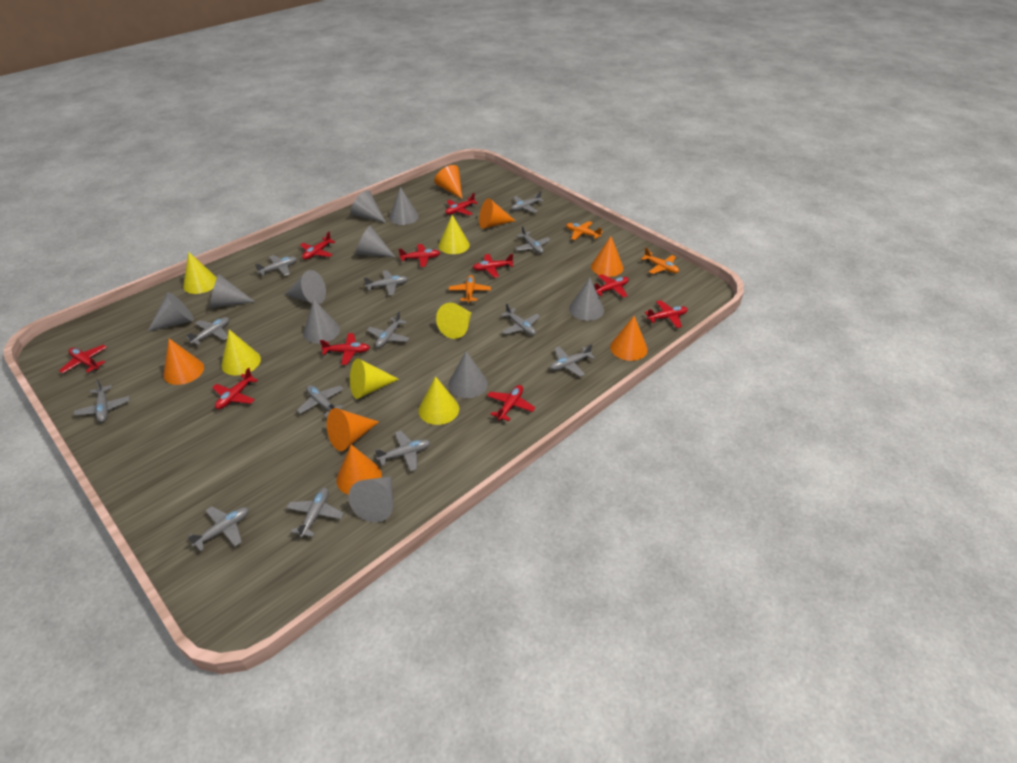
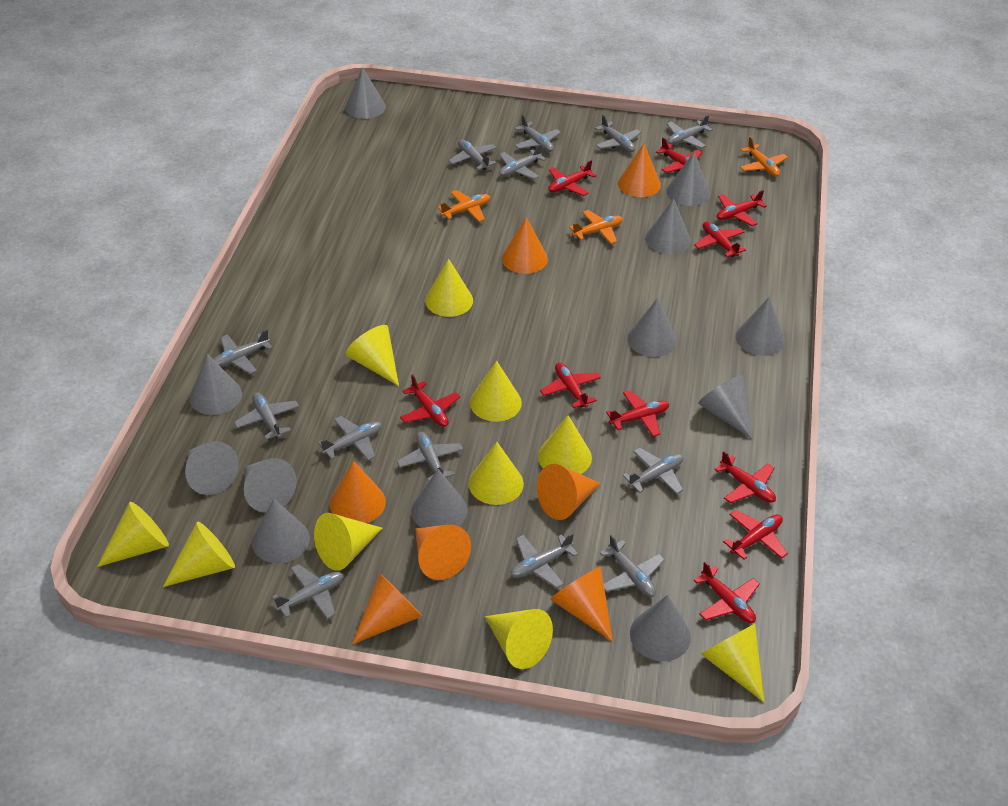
grey cone: 10 -> 12
yellow cone: 6 -> 10

